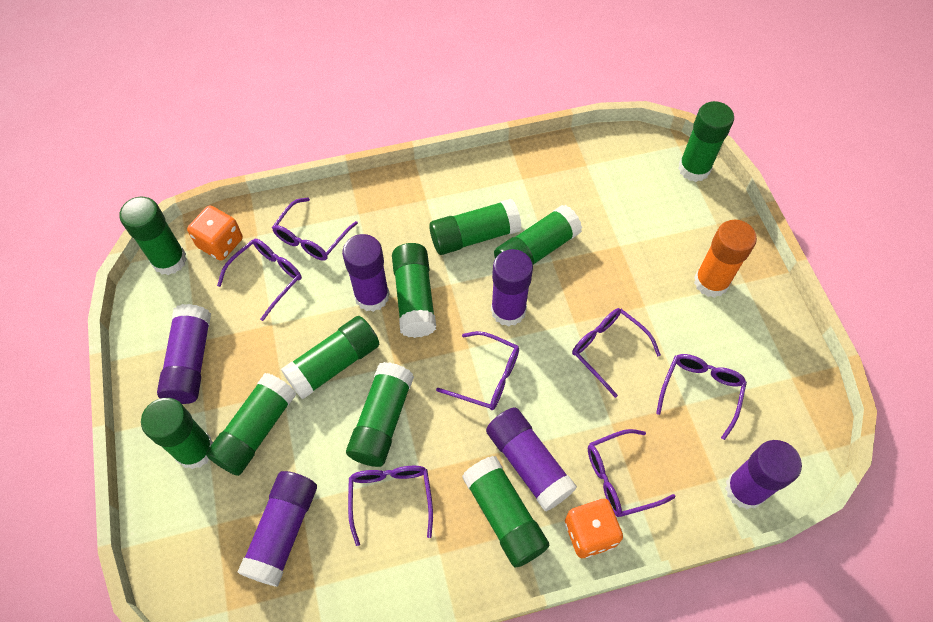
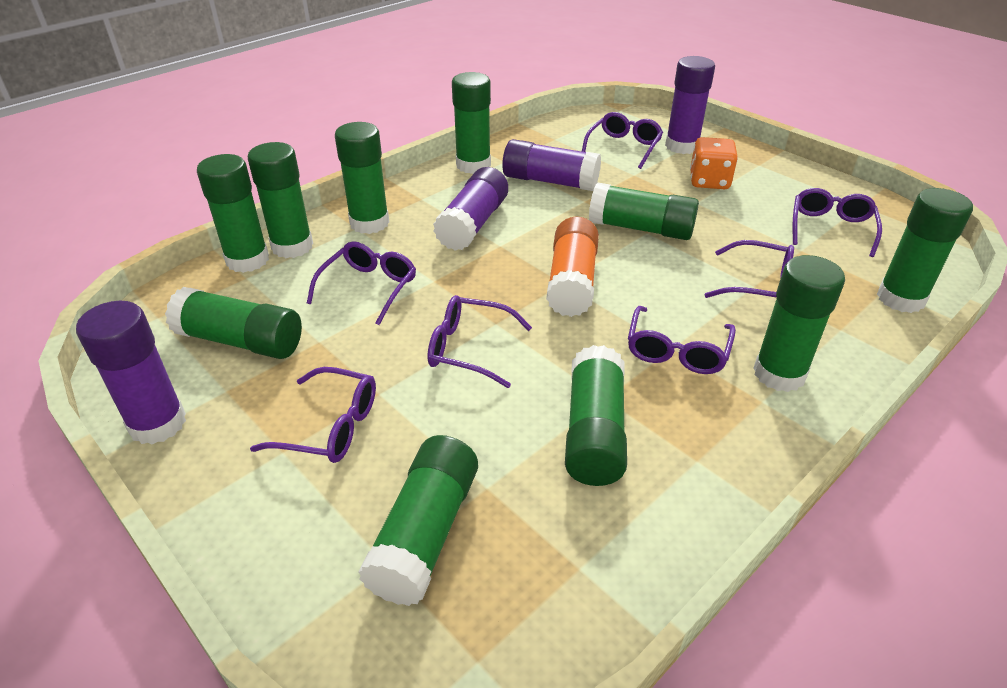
orange dice: 2 -> 1
purple glue stick: 6 -> 4

